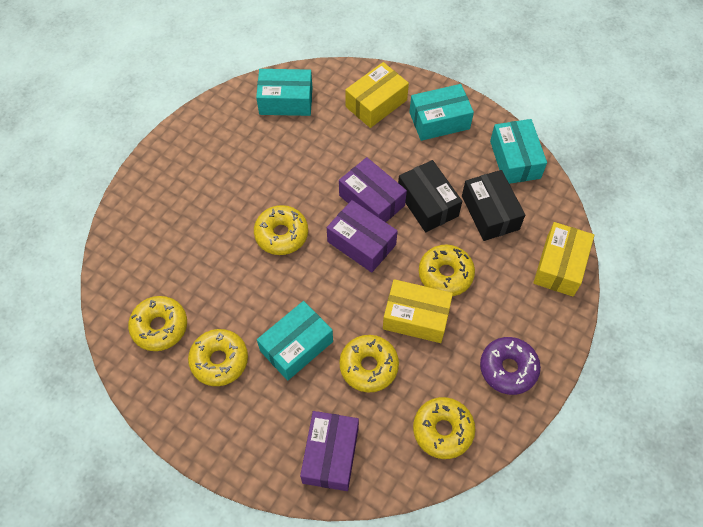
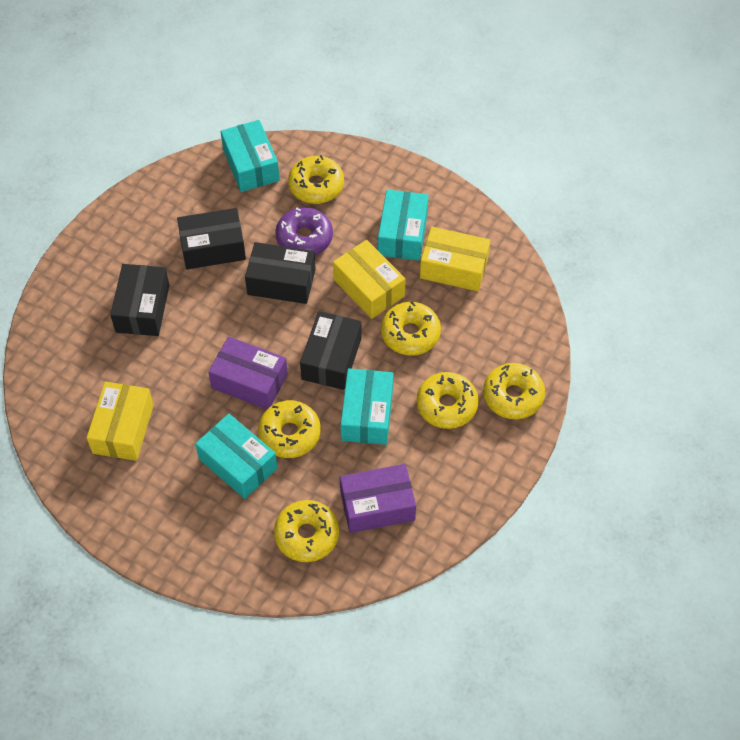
black box: 2 -> 4
purple box: 3 -> 2

